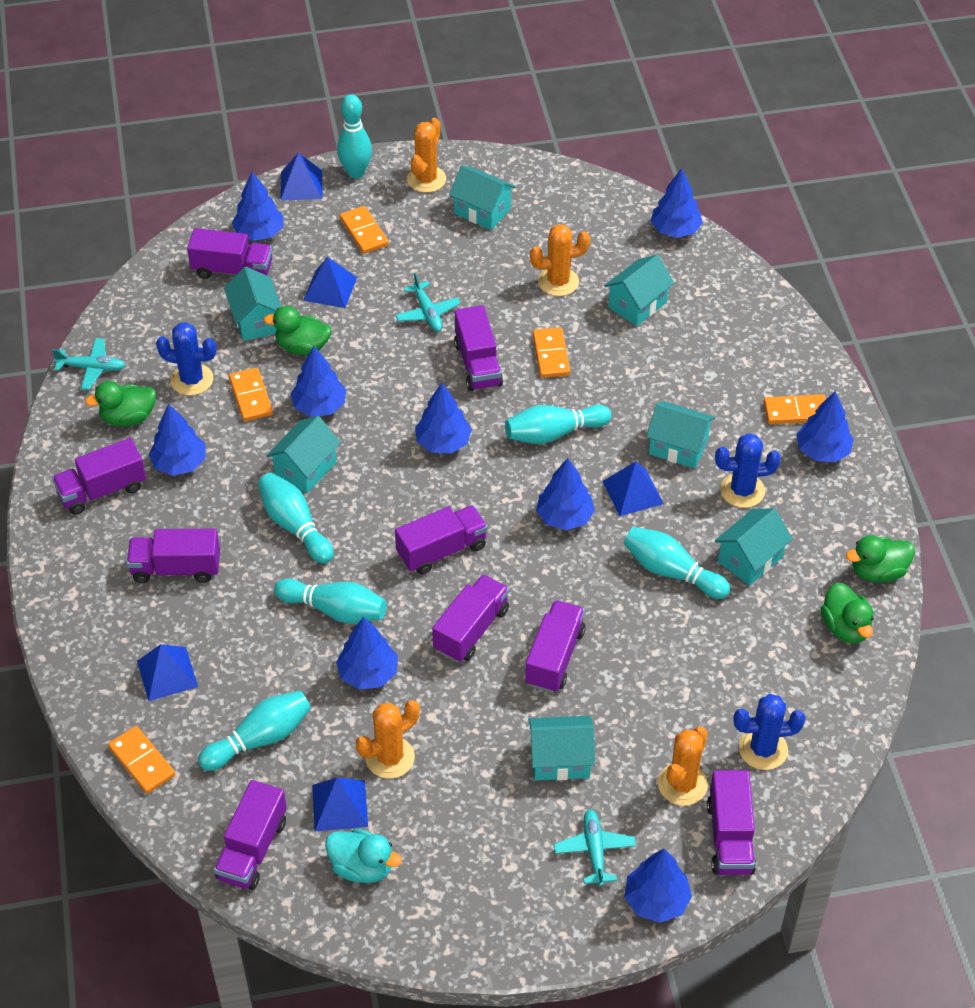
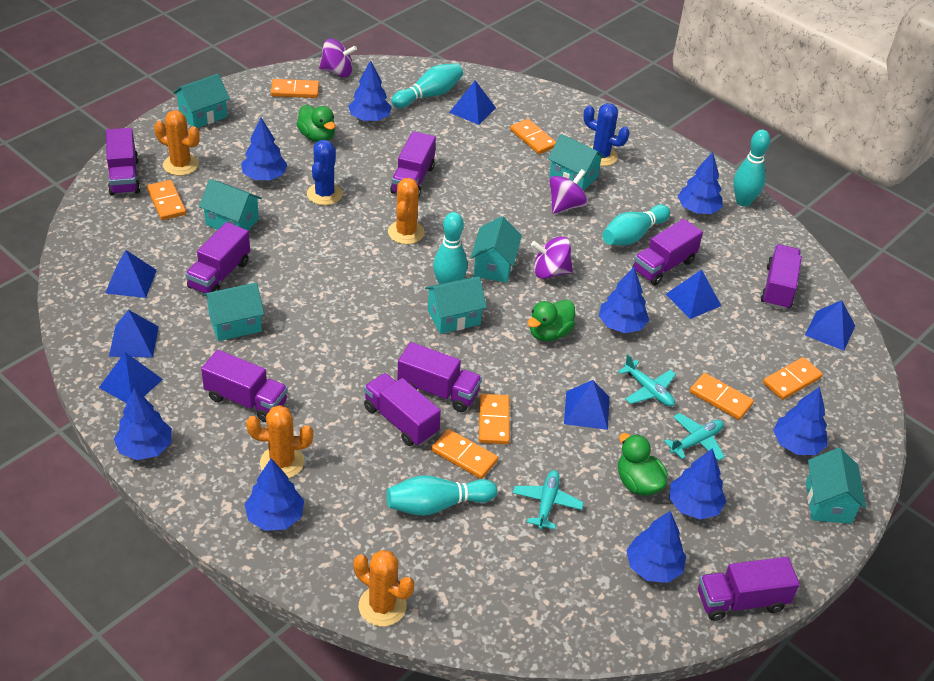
blue cactus: 3 -> 2
blue pyramid: 5 -> 7
green duck: 4 -> 3
orange domino: 5 -> 7
purple spinning top: 0 -> 3
turquoise bowling pin: 6 -> 5
turquoise duck: 1 -> 0

